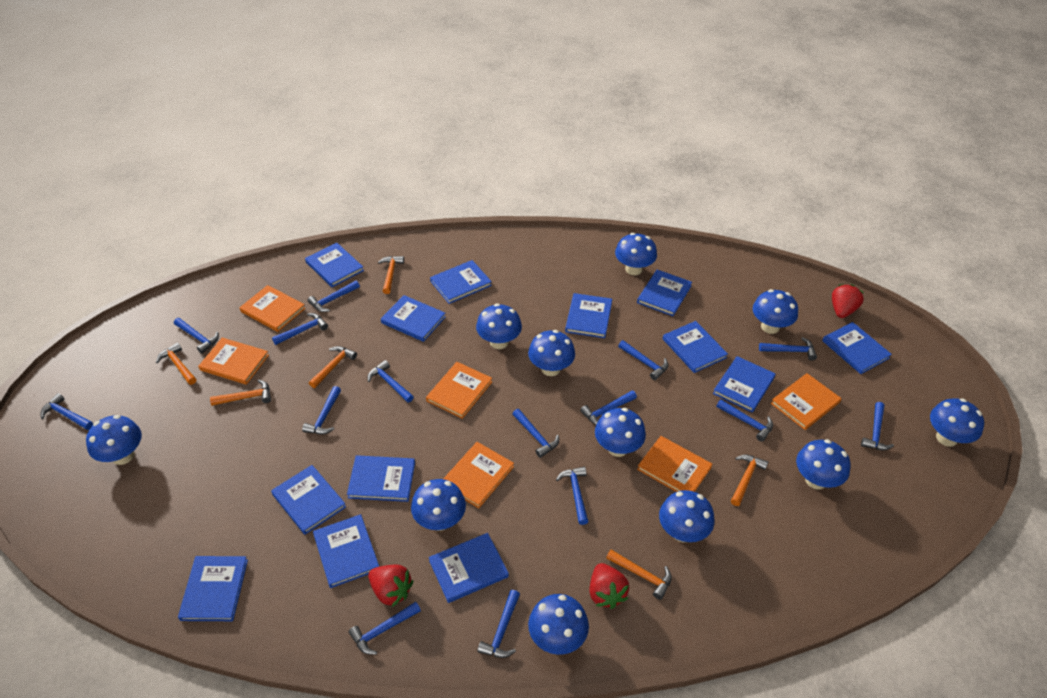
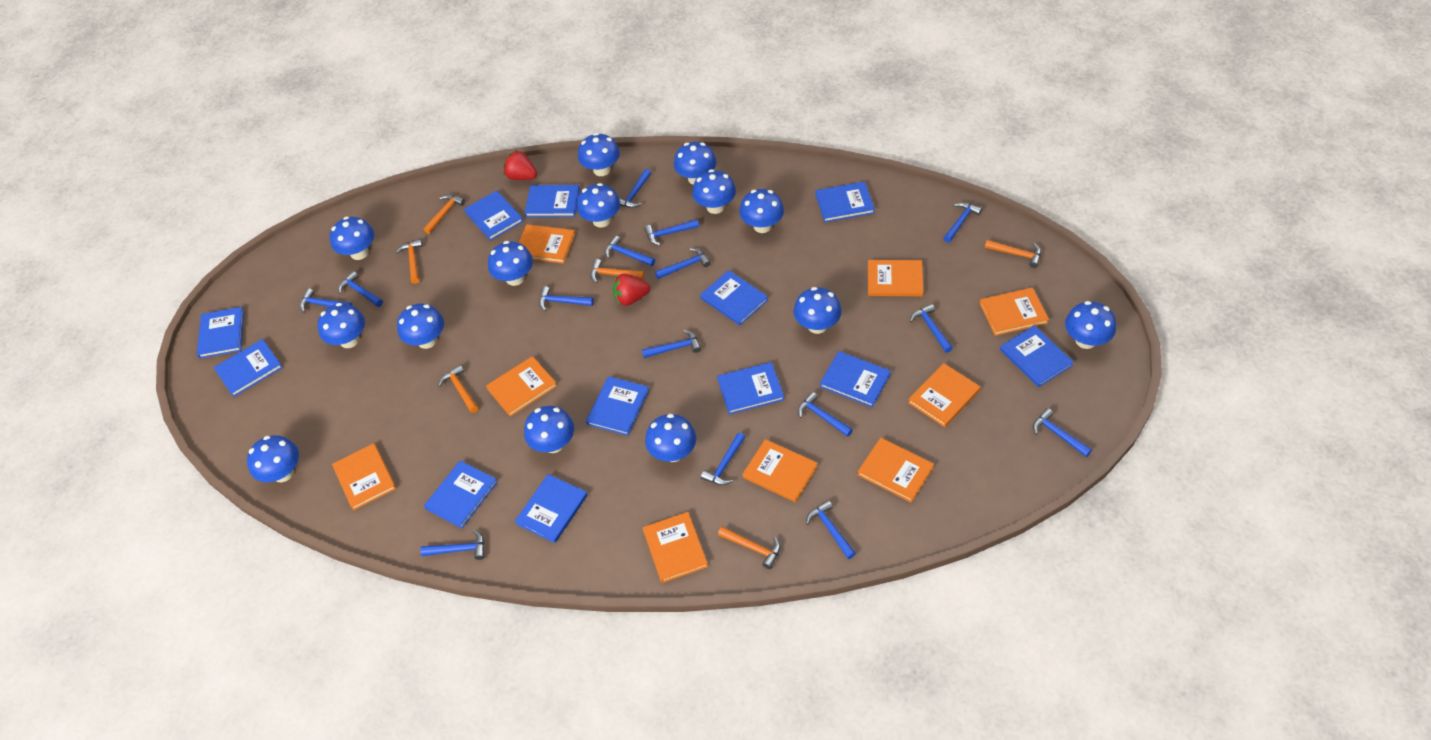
blue book: 13 -> 12
blue mushroom: 11 -> 14
orange book: 6 -> 9
red strawberry: 3 -> 2

